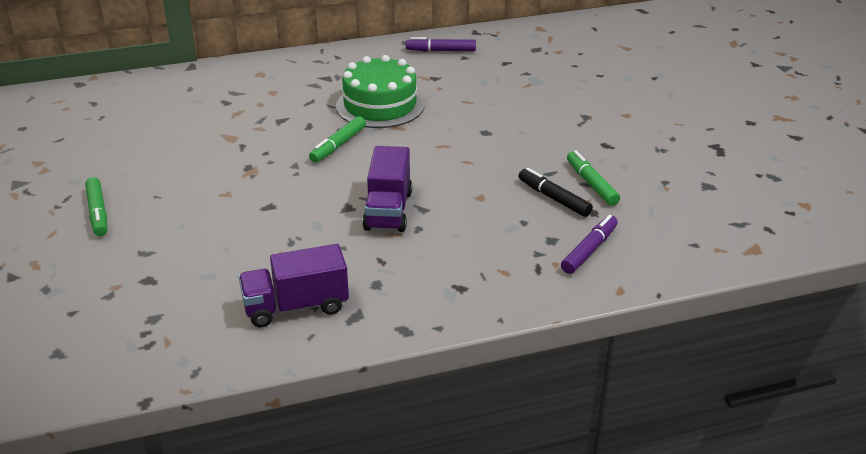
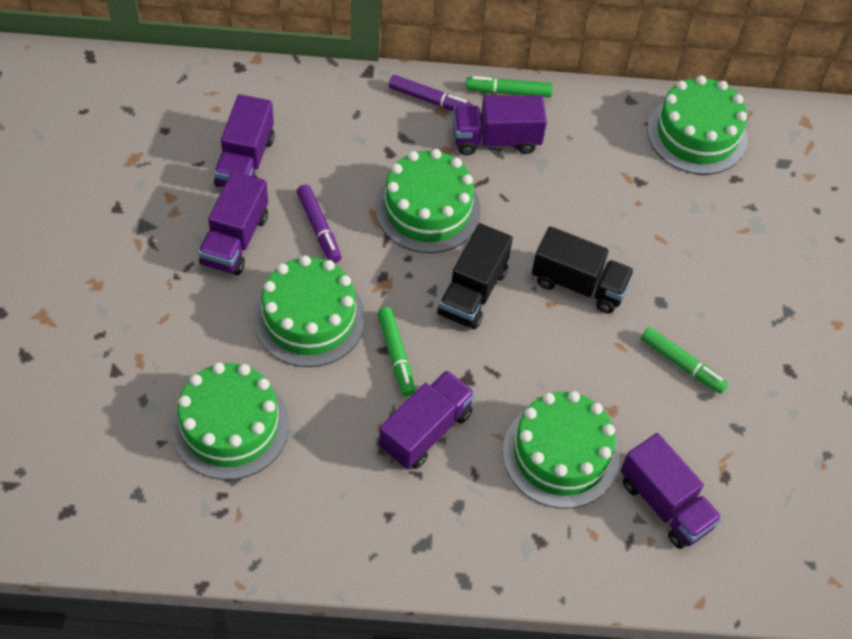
black marker: 1 -> 0
black truck: 0 -> 2
green cake: 1 -> 5
purple truck: 2 -> 5

